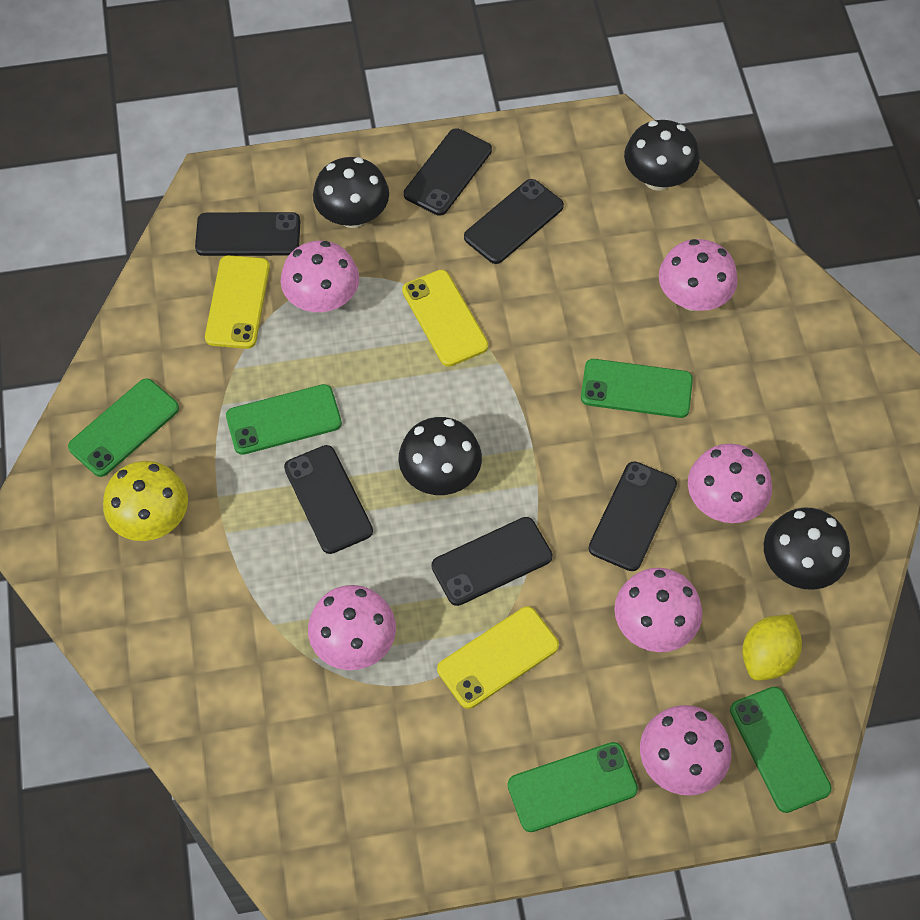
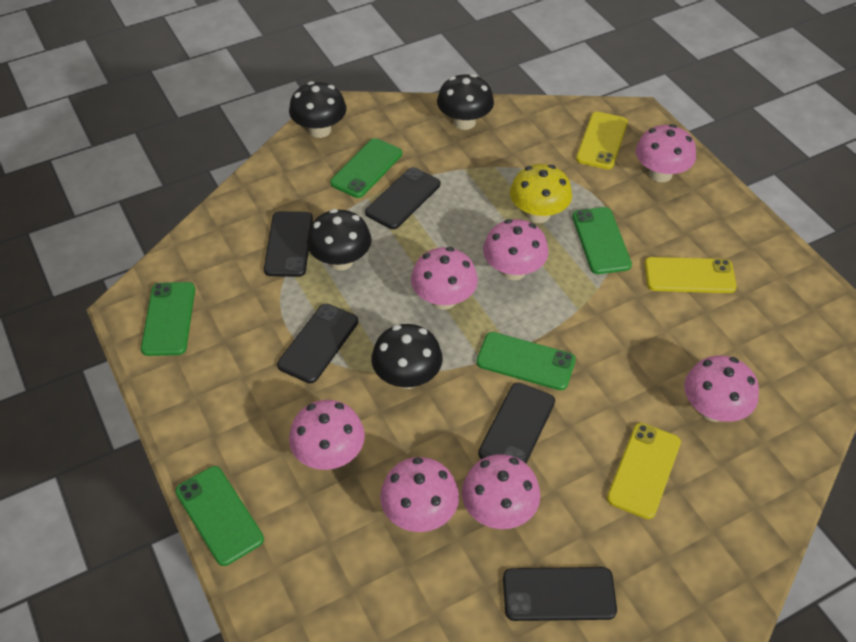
black phone: 6 -> 5
pink mushroom: 6 -> 7
yellow lemon: 1 -> 0

